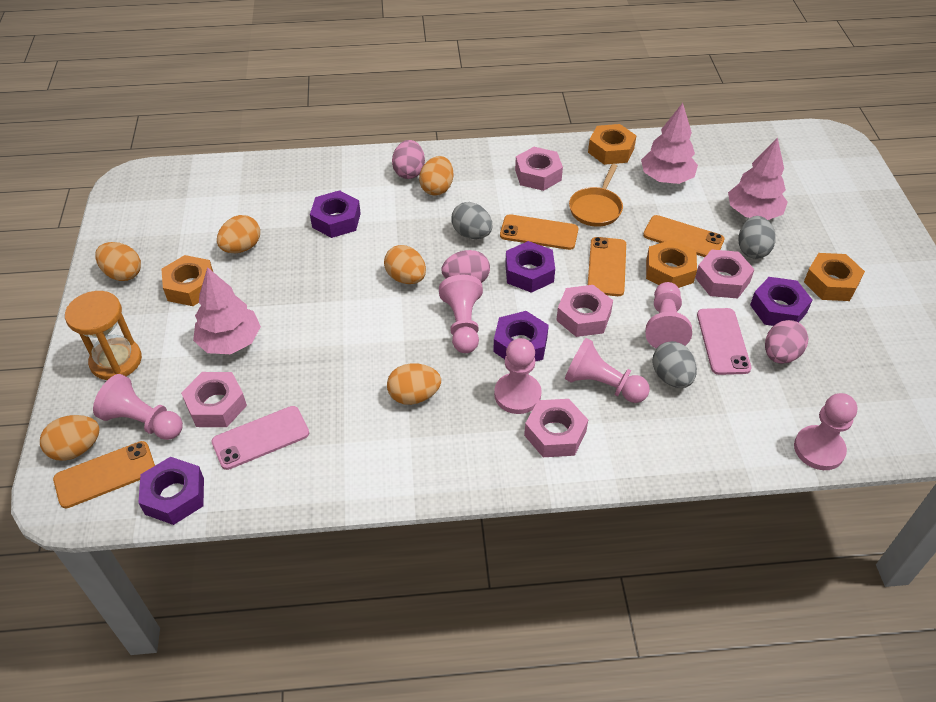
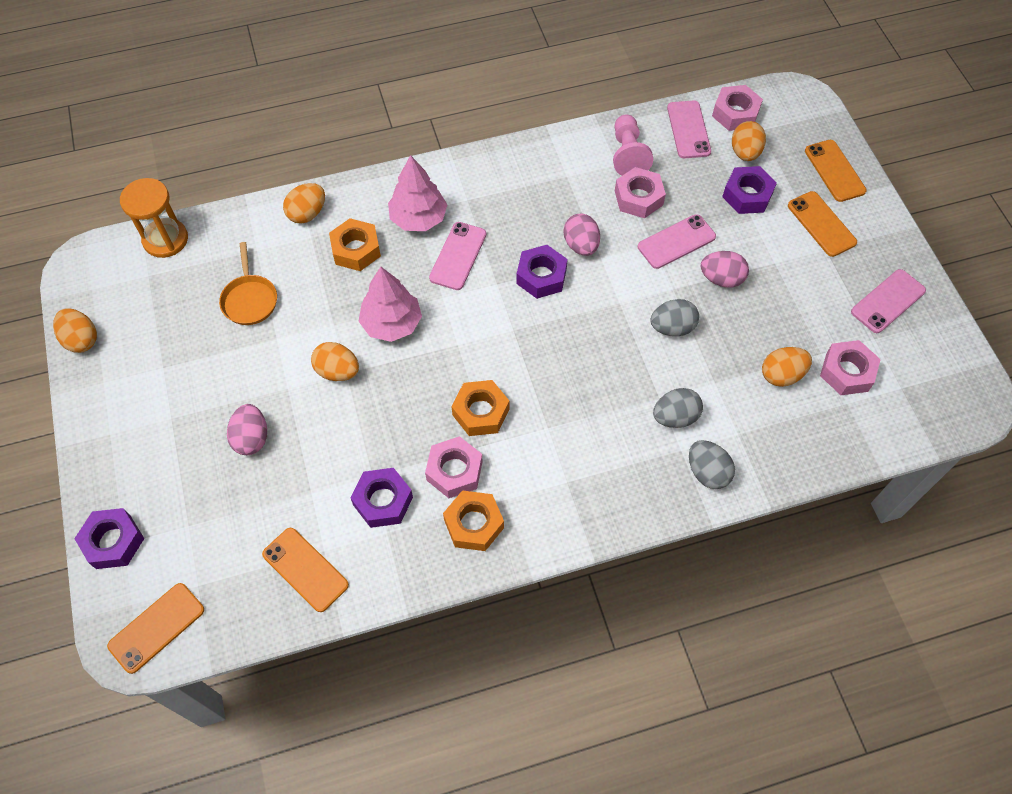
orange egg: 6 -> 5
orange nut: 4 -> 3
pink nut: 5 -> 4
pink pawn: 6 -> 1
pink phone: 2 -> 4
pink tree: 3 -> 2
purple nut: 5 -> 4

